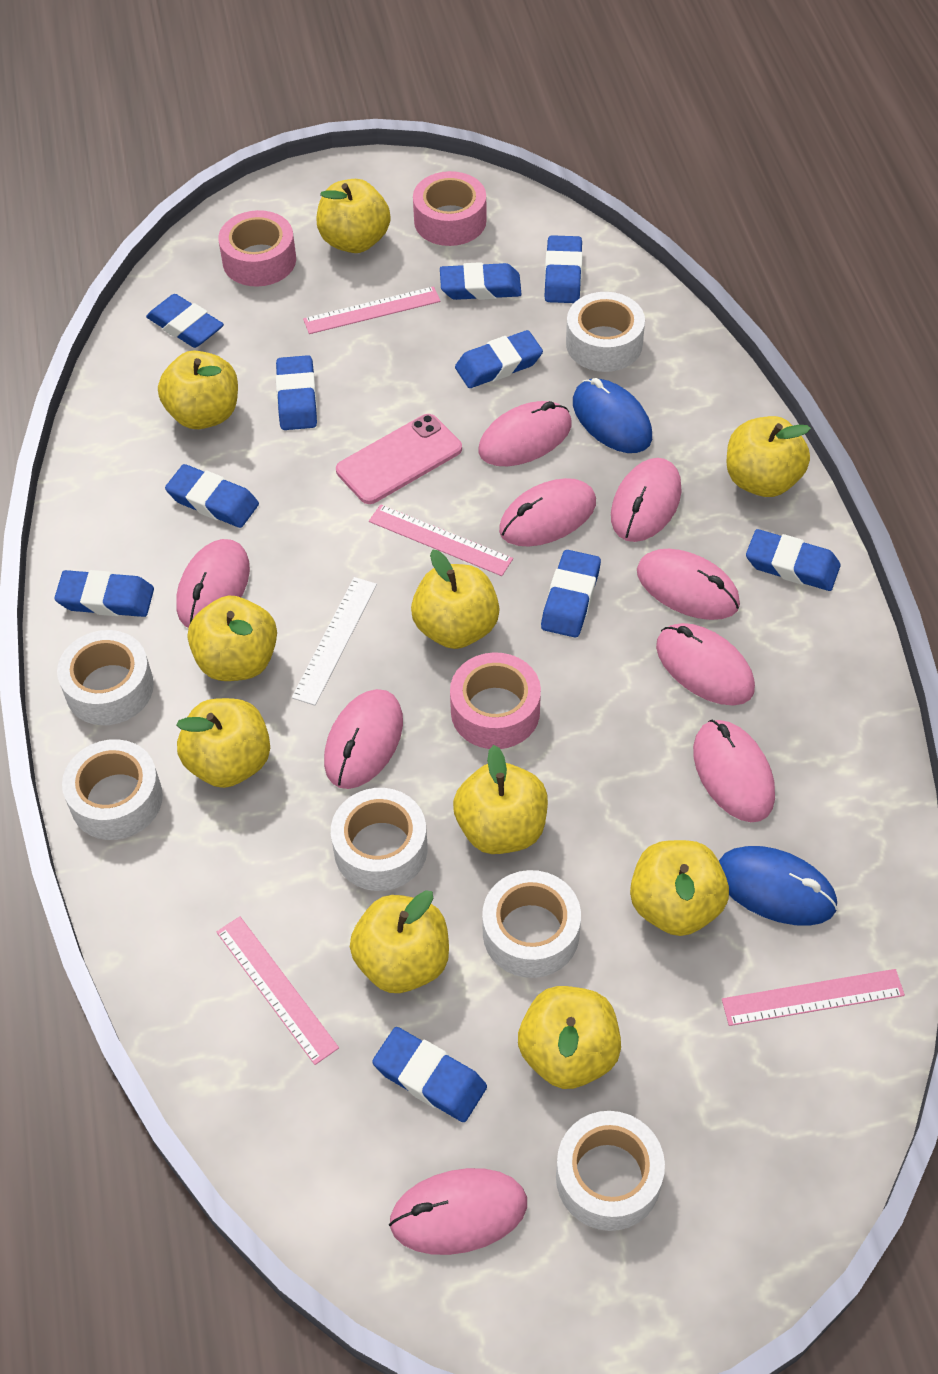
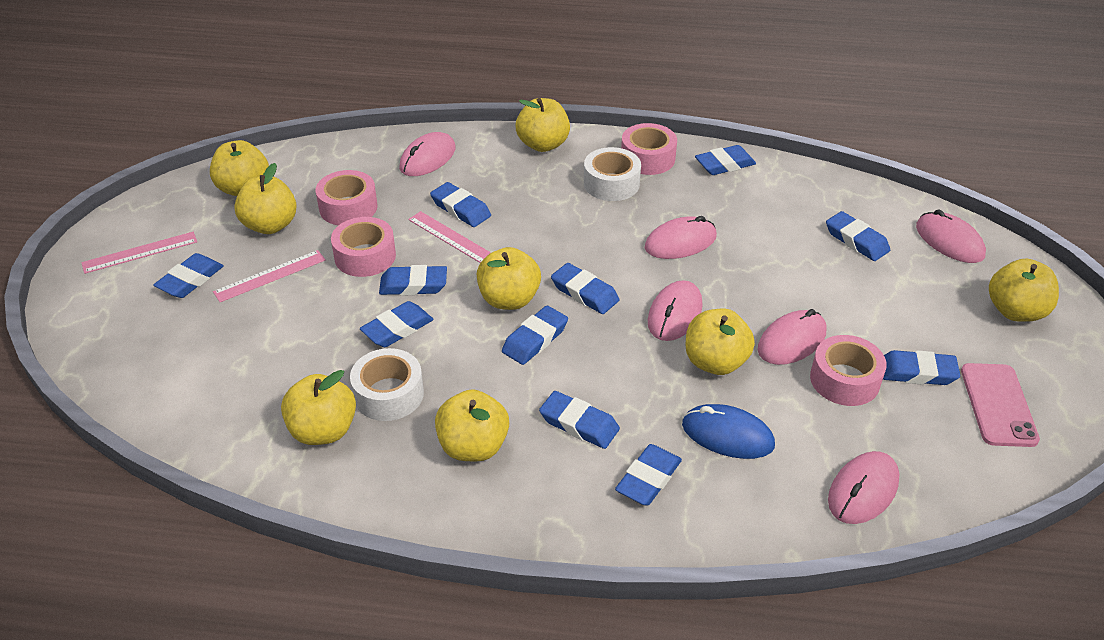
blue eraser: 10 -> 11
blue mouse: 2 -> 1
pink mouse: 9 -> 6
pink ruler: 4 -> 3
pink tape: 3 -> 4
white ruler: 1 -> 0
white tape: 6 -> 2
yellow apple: 10 -> 8

